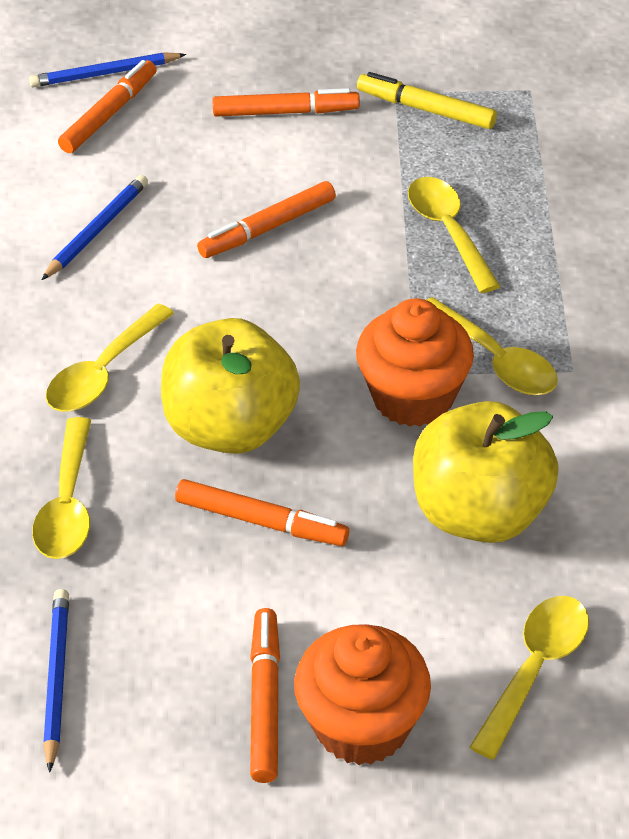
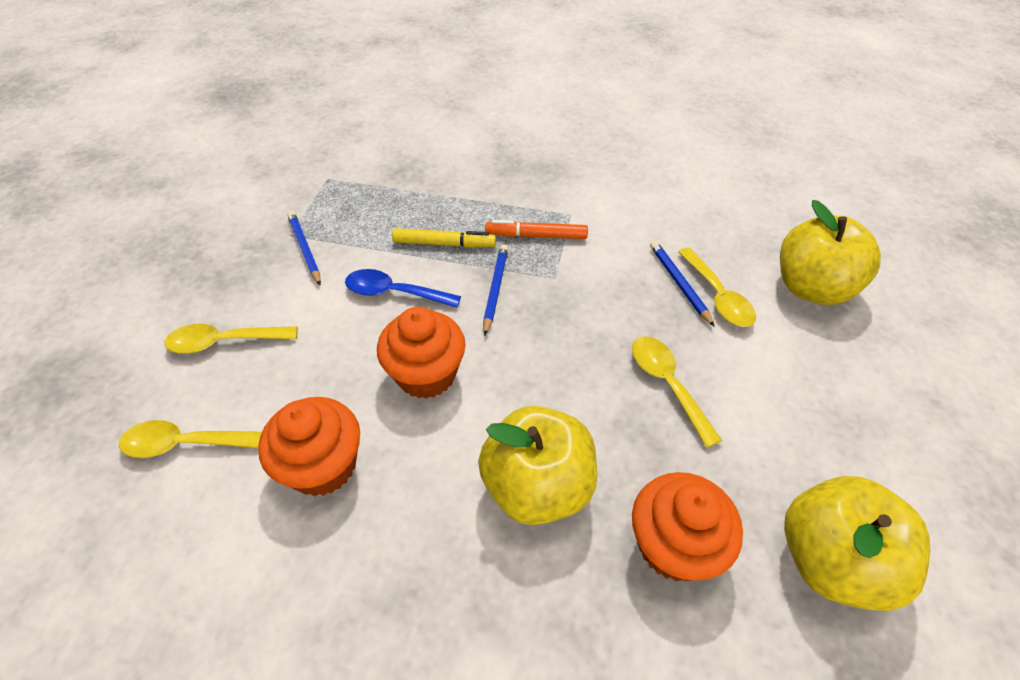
blue spoon: 0 -> 1
orange cupcake: 2 -> 3
orange marker: 5 -> 1
yellow apple: 2 -> 3
yellow spoon: 5 -> 4

